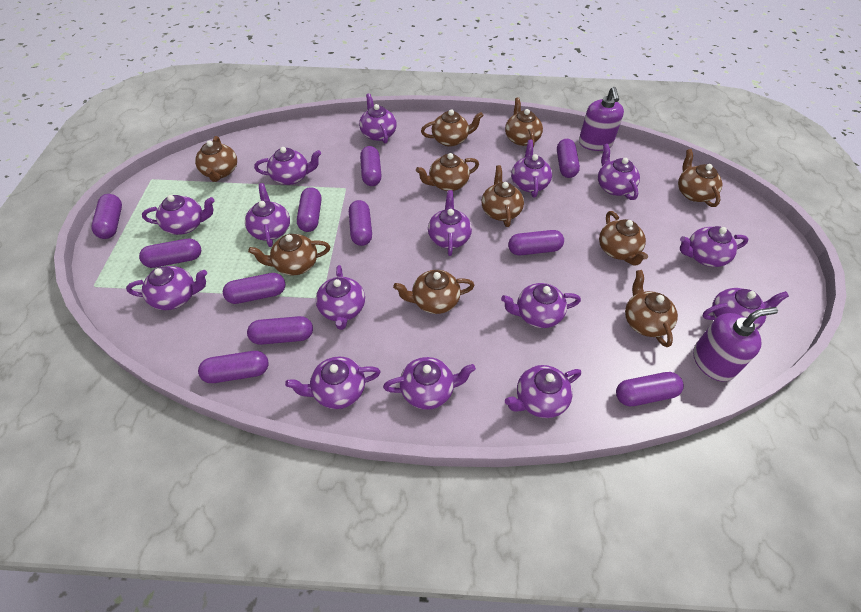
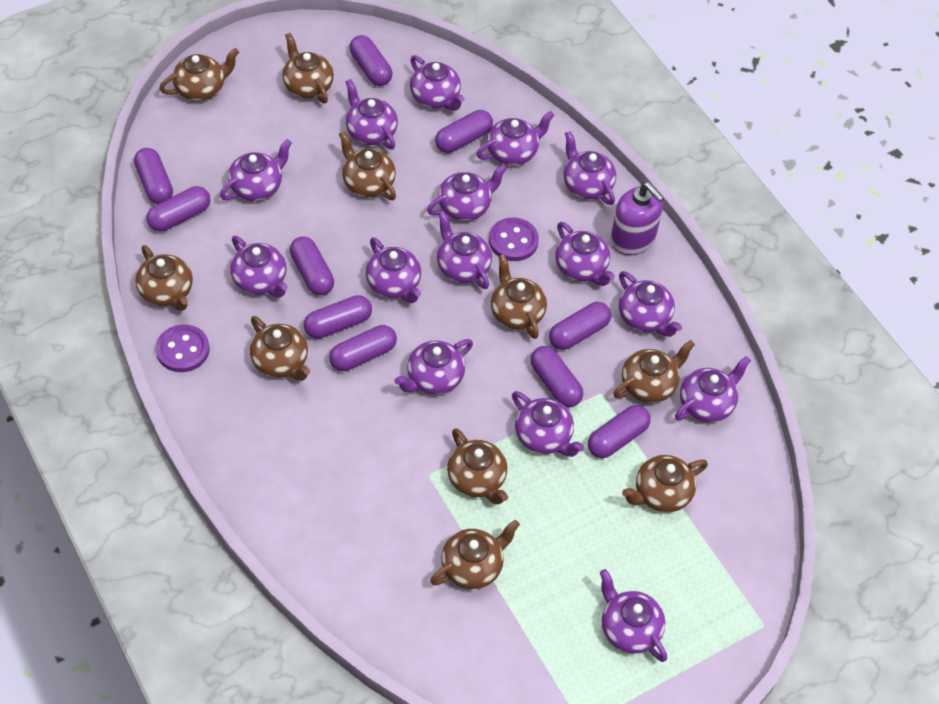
purple button: 0 -> 2
purple capsule: 11 -> 10
purple soap dispenser: 2 -> 1

